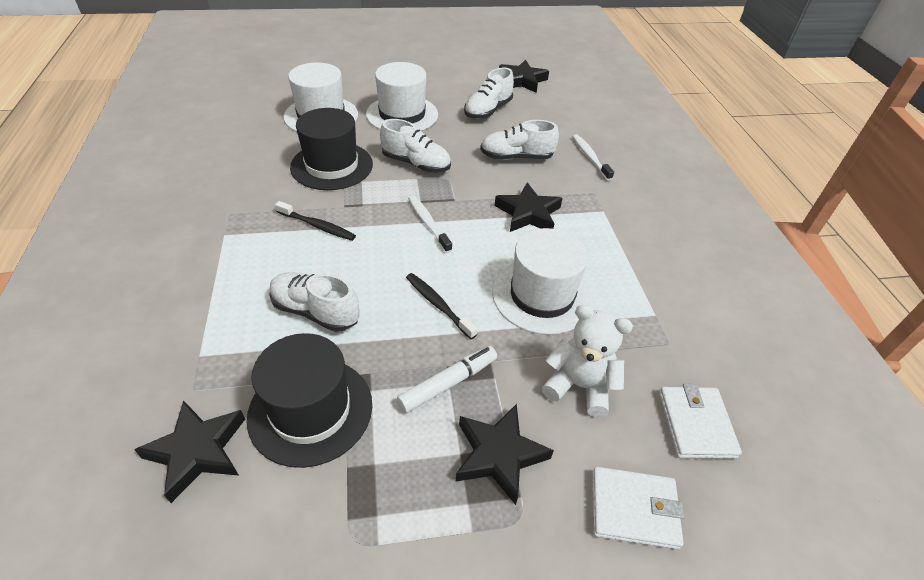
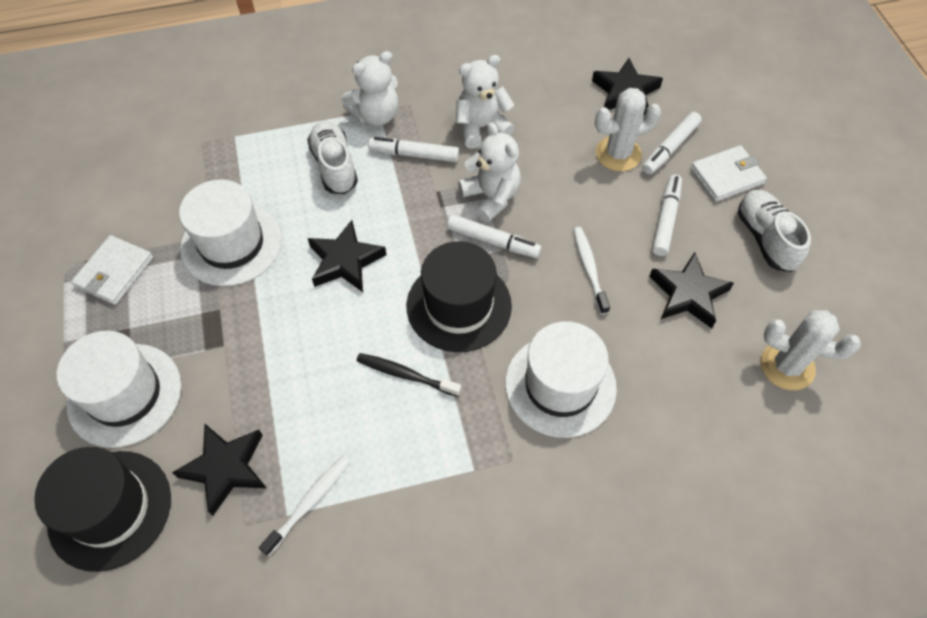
black toothbrush: 2 -> 1
white cactus: 0 -> 2
white marker: 1 -> 4
white shoe: 4 -> 2
white teddy bear: 1 -> 3

